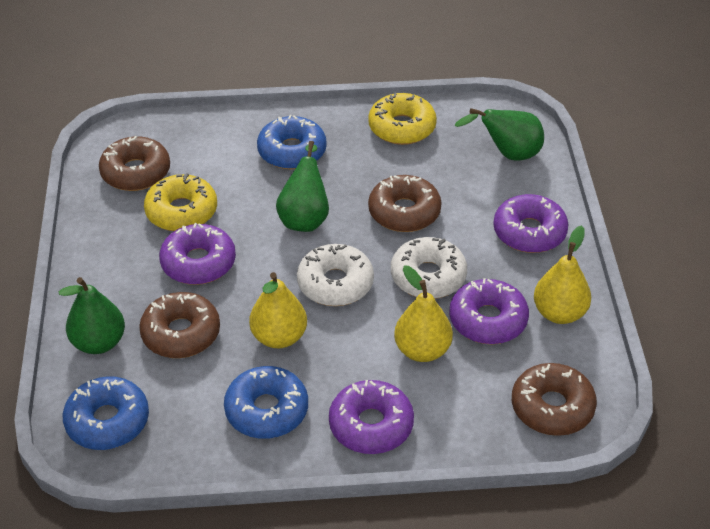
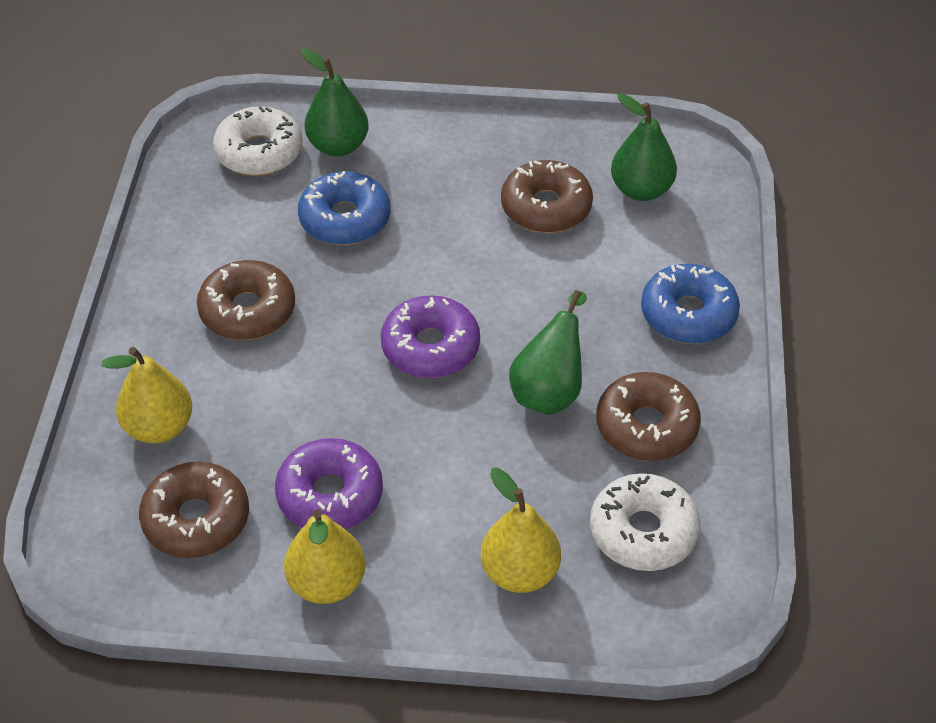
blue donut: 3 -> 2
purple donut: 4 -> 2
yellow donut: 2 -> 0

